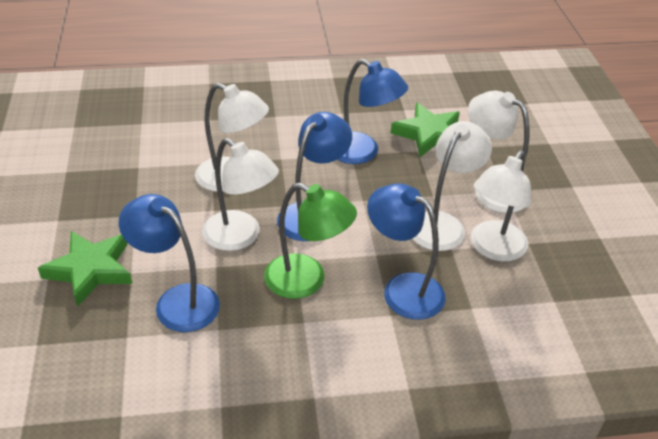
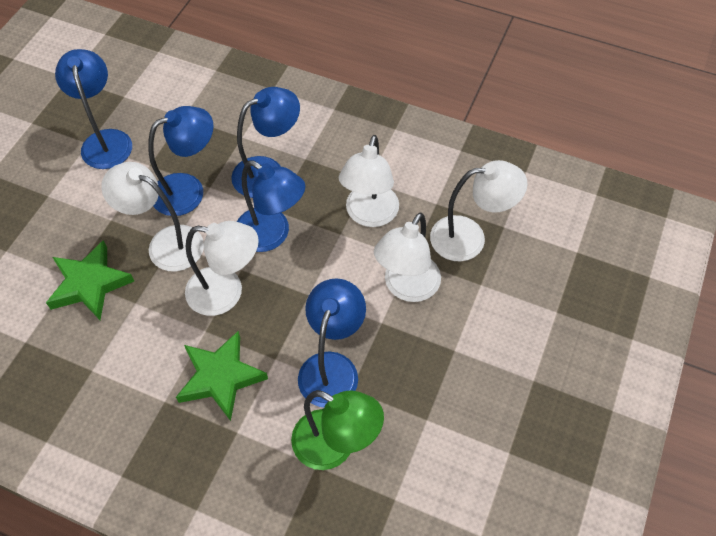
blue lamp: 4 -> 5

